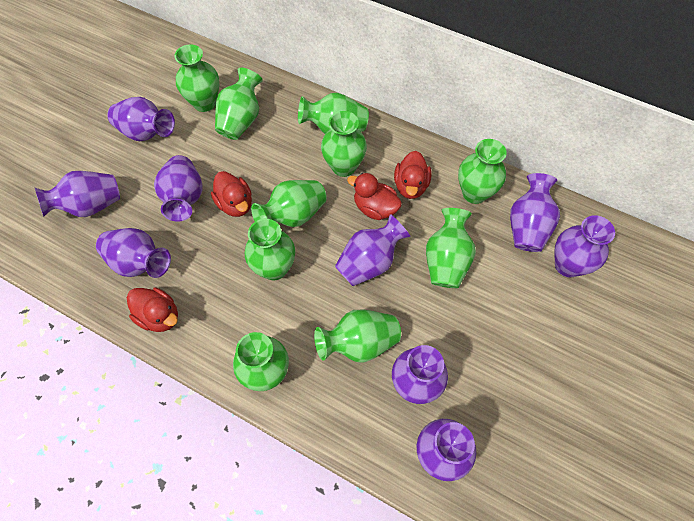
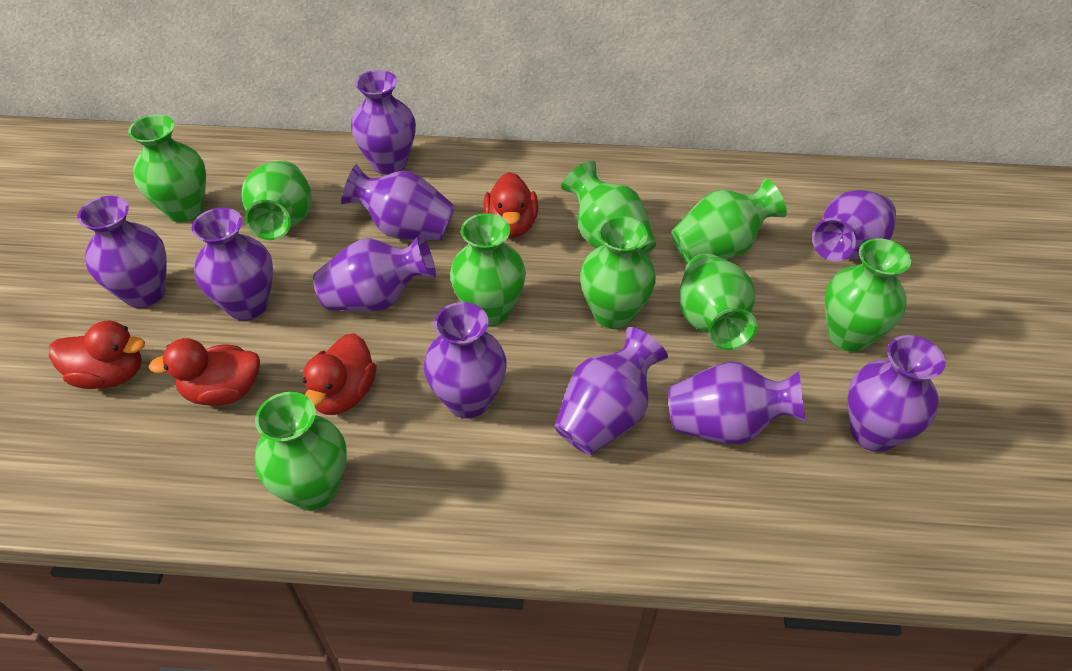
green vase: 10 -> 9
purple vase: 9 -> 10

